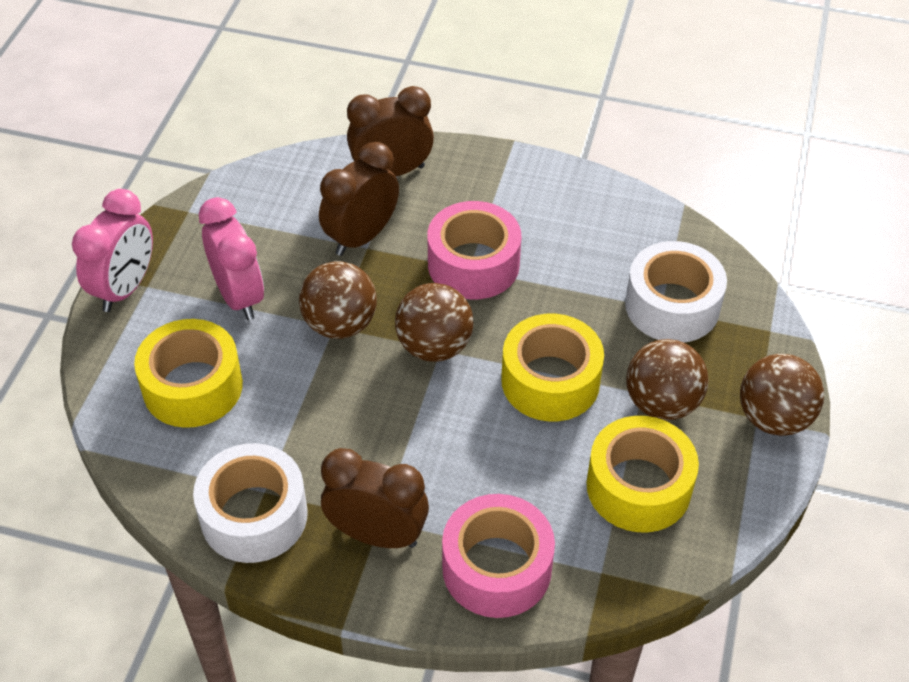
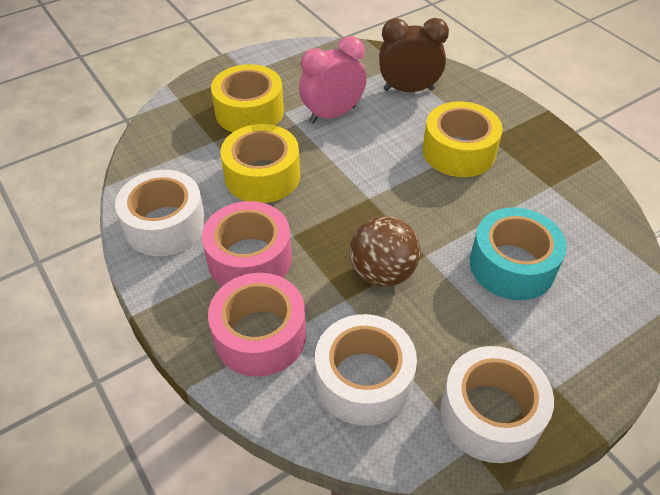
brown ball: 4 -> 1
brown clock: 3 -> 1
pink clock: 2 -> 1
turquoise tape: 0 -> 1
white tape: 2 -> 3

